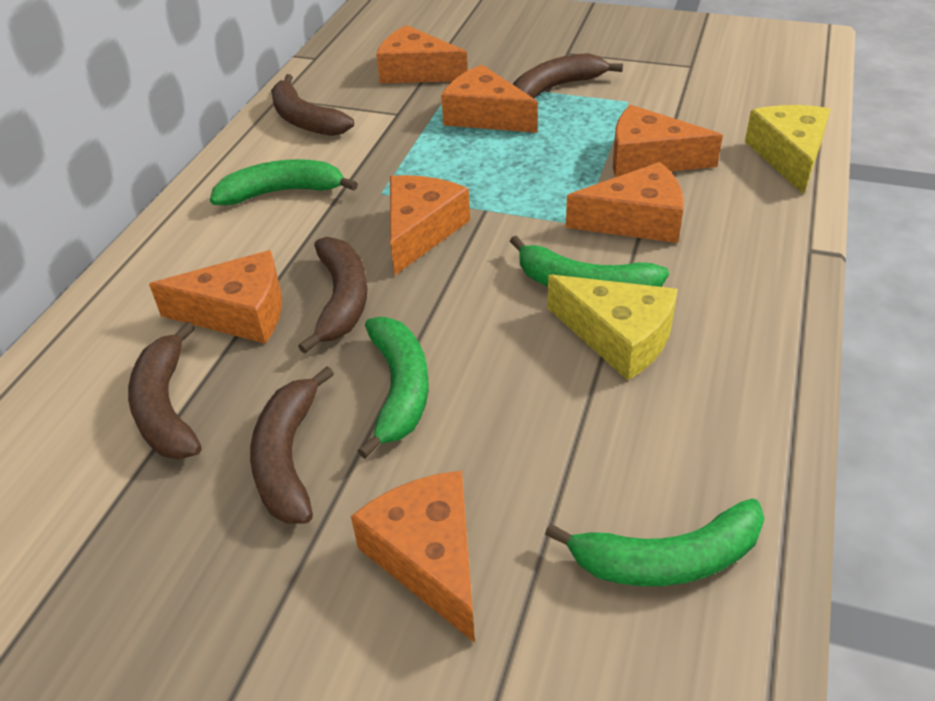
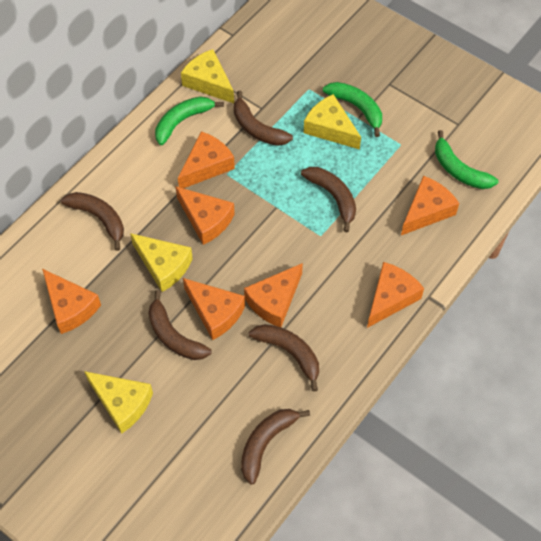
brown banana: 5 -> 6
green banana: 4 -> 3
yellow cheese: 2 -> 4

